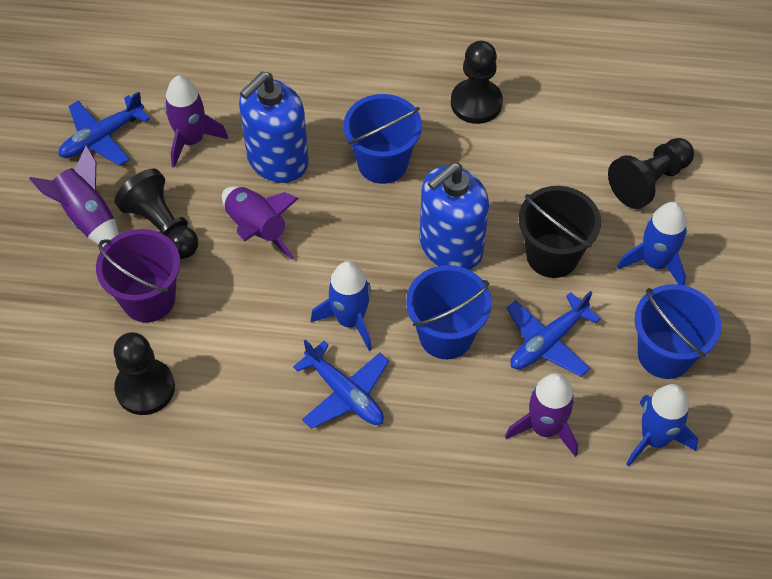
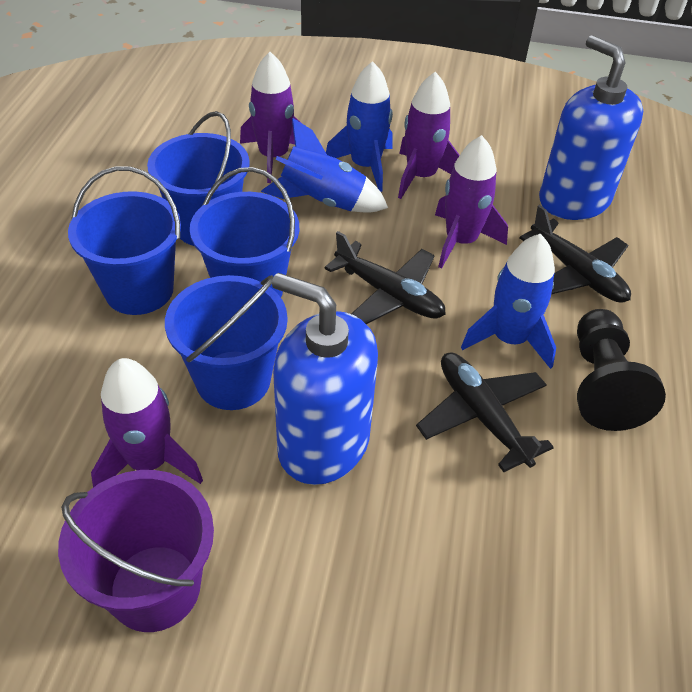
black bucket: 1 -> 0
black pawn: 4 -> 1
black plane: 0 -> 3
blue bucket: 3 -> 4
blue plane: 3 -> 0

